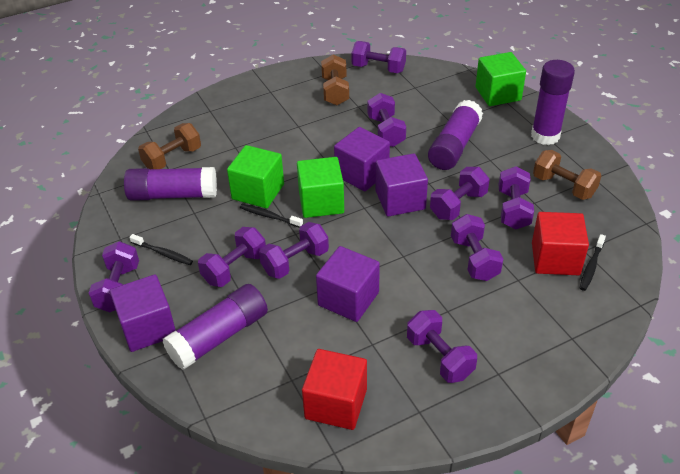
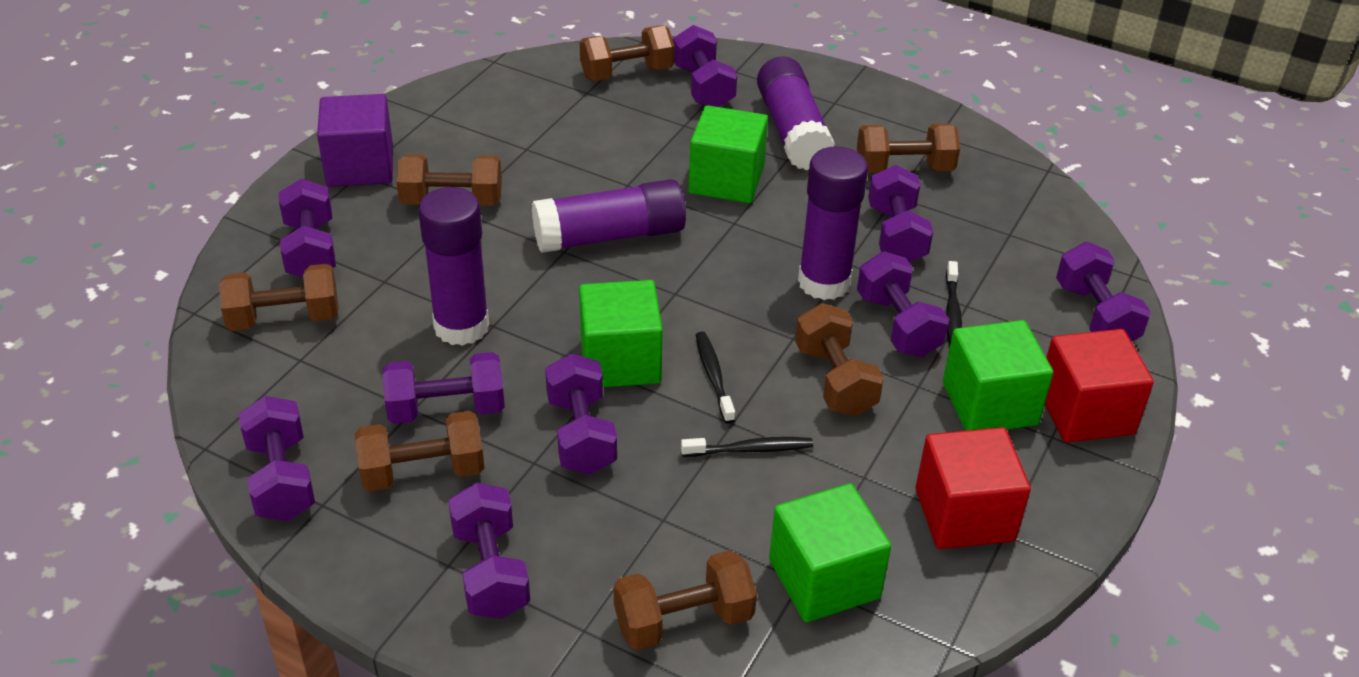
brown dumbbell: 3 -> 7
green cube: 3 -> 4
purple cube: 4 -> 1

